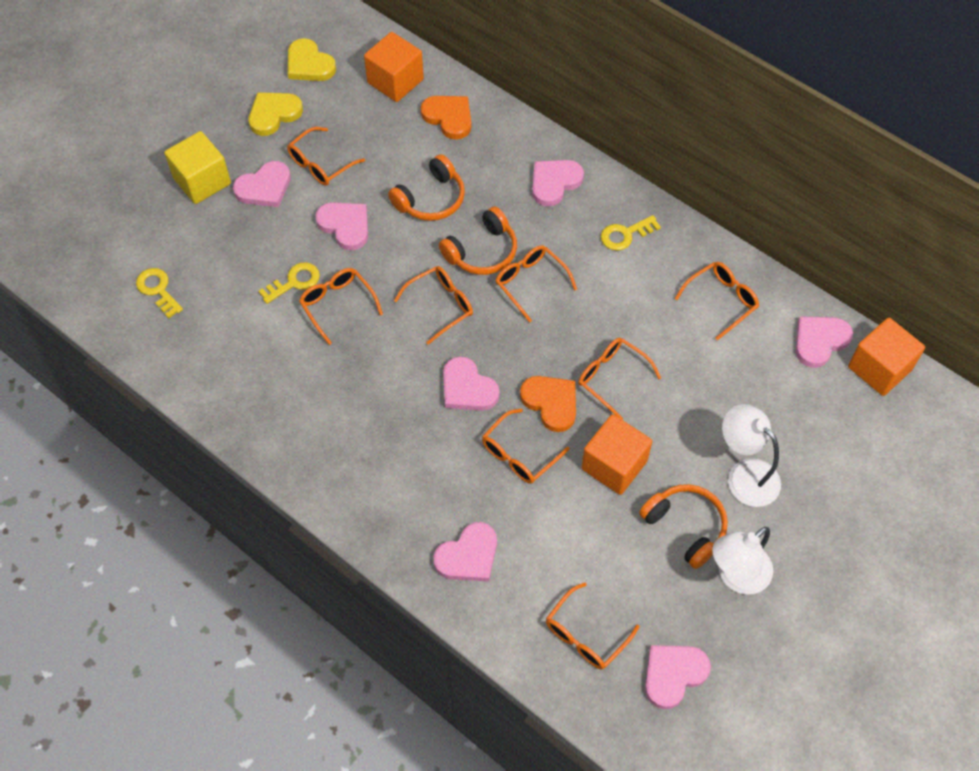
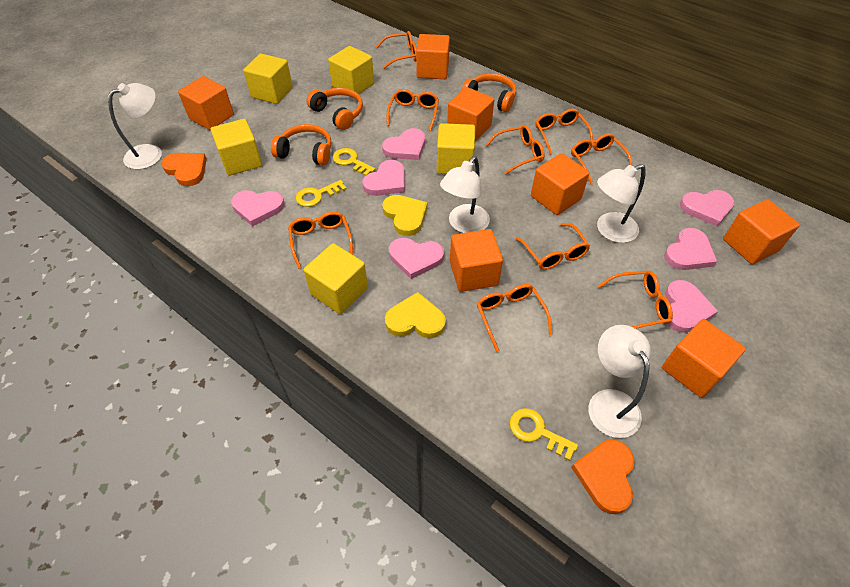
orange cube: 3 -> 7
orange glasses: 8 -> 9
white lamp: 2 -> 4
yellow cube: 1 -> 5

